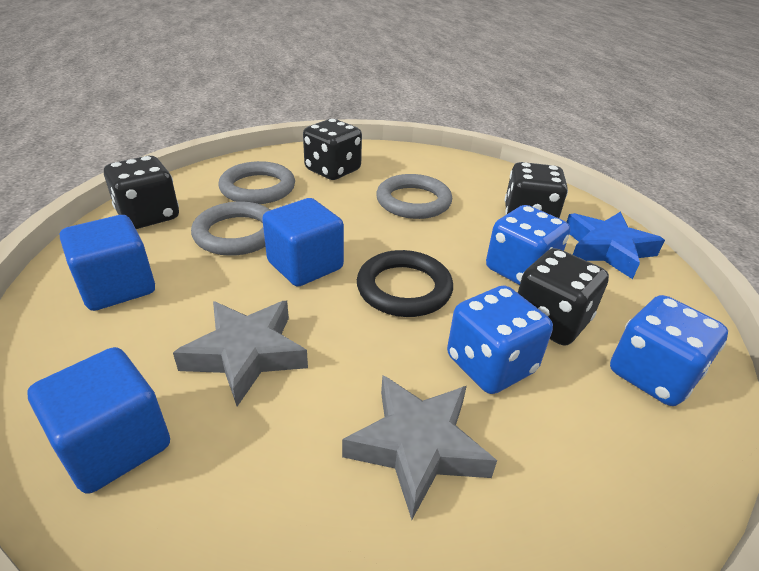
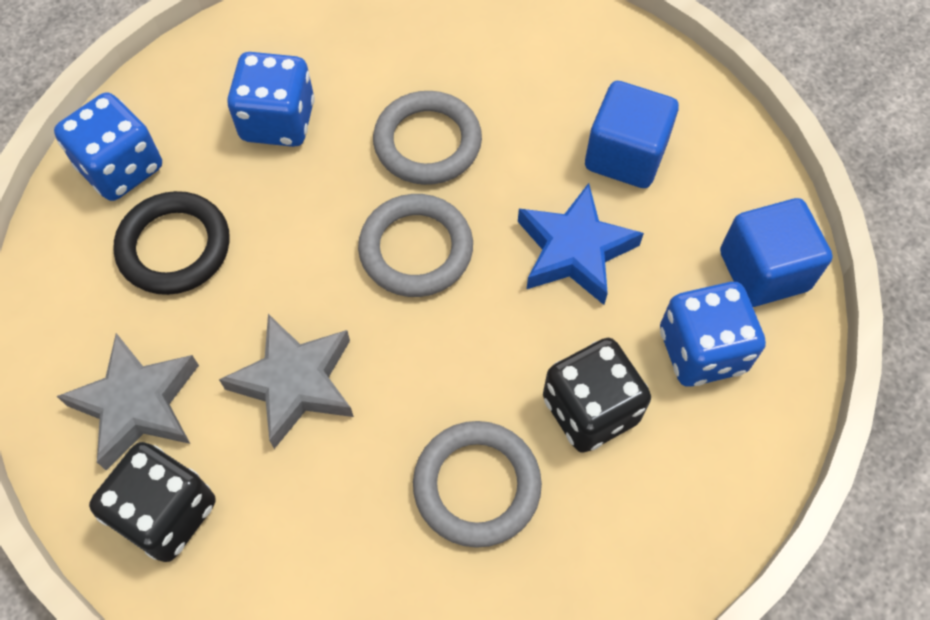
black dice: 4 -> 2
blue cube: 3 -> 2

